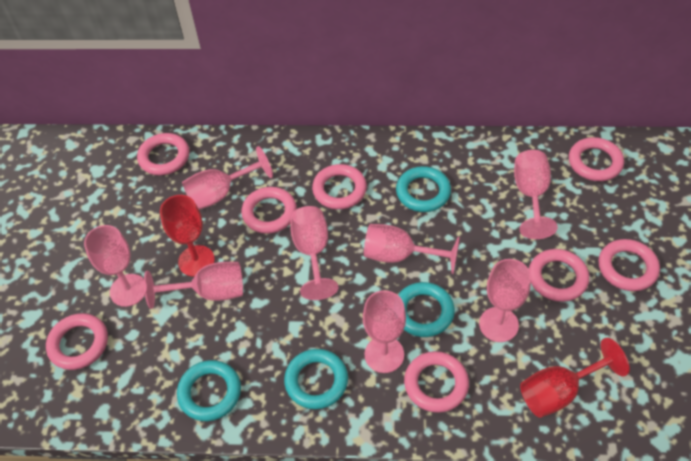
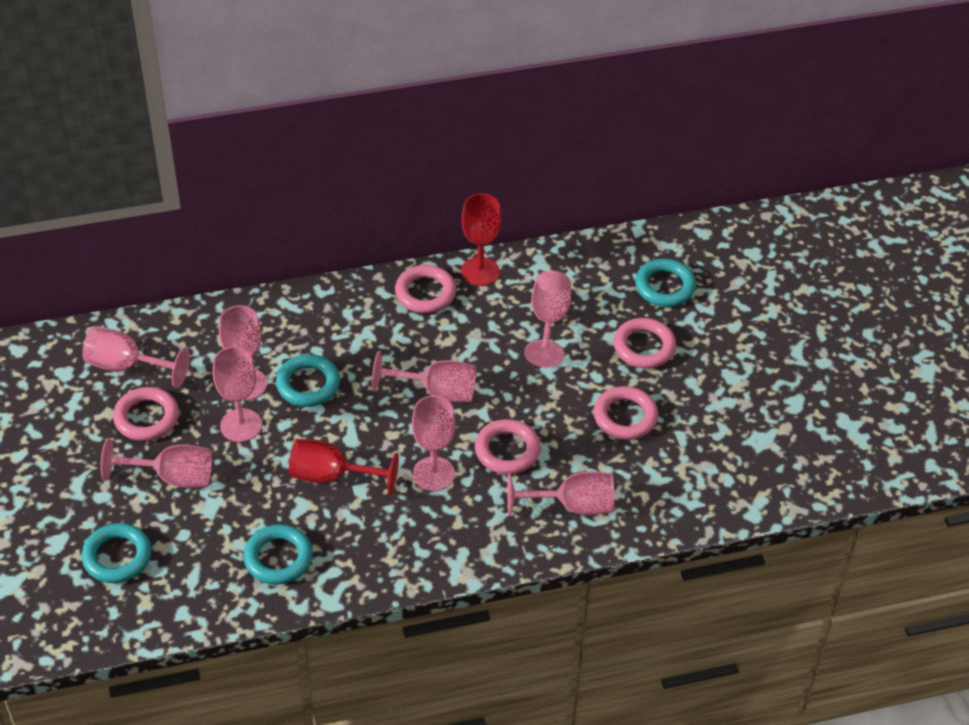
pink ring: 8 -> 5

